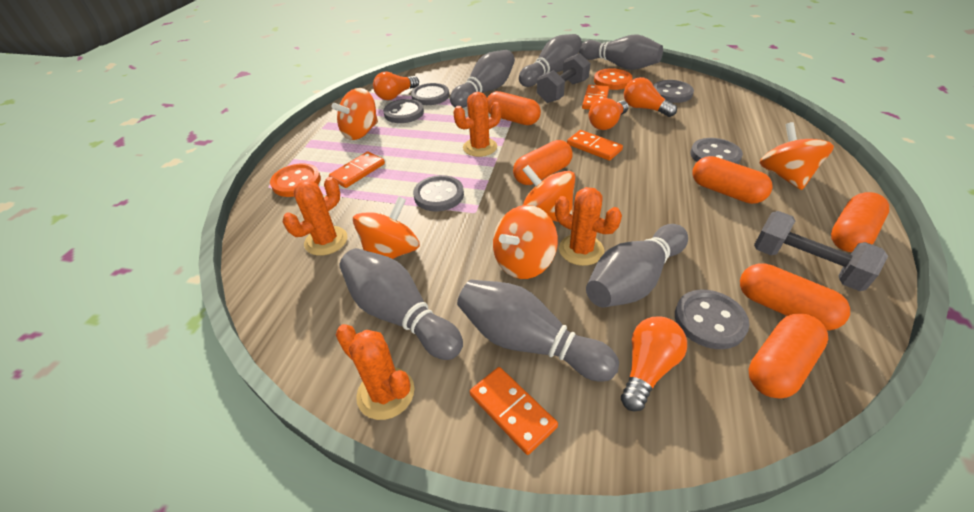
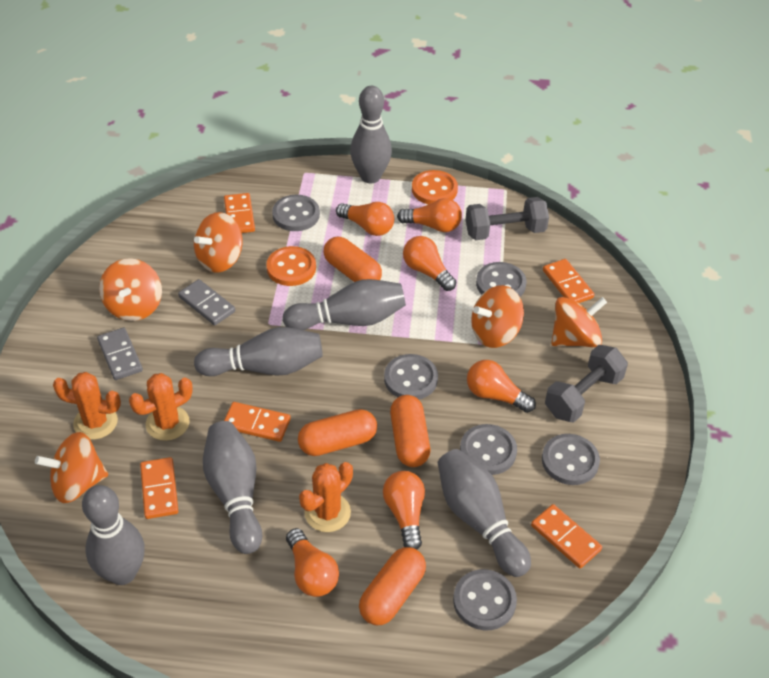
grey domino: 0 -> 2
orange cactus: 4 -> 3
orange capsule: 6 -> 4
orange domino: 4 -> 5
orange light bulb: 4 -> 6

